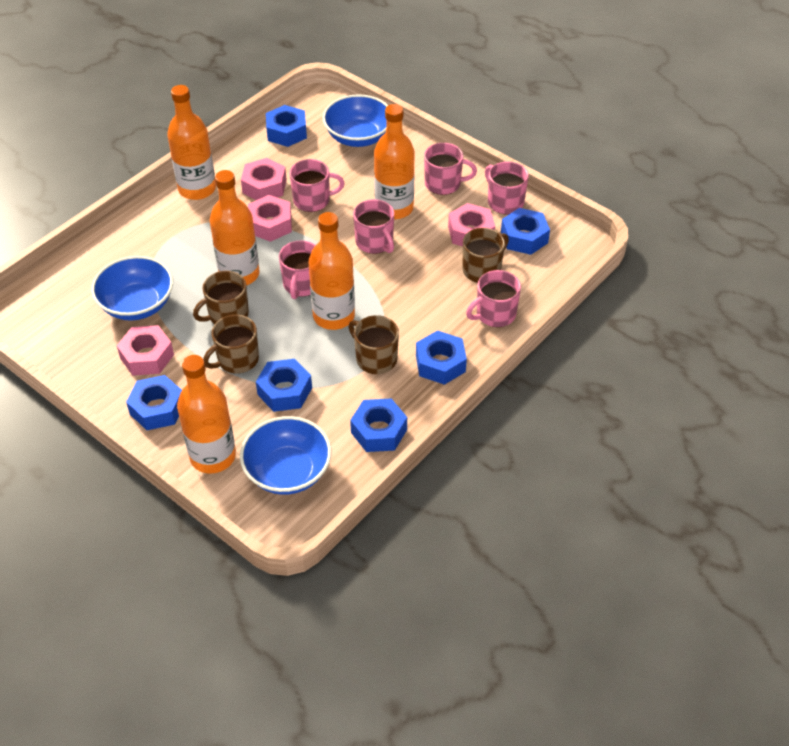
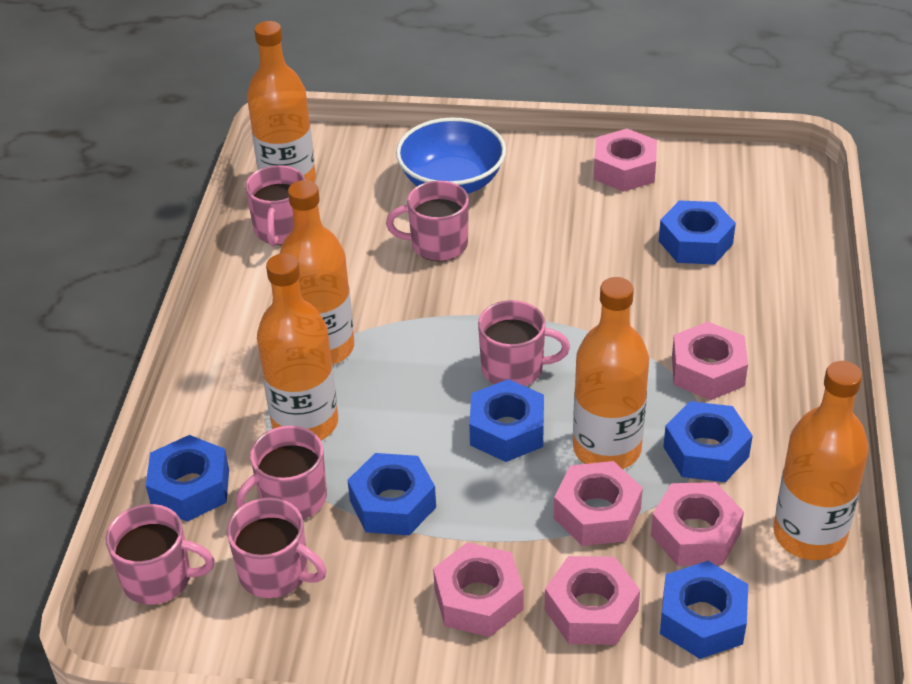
blue bowl: 3 -> 1
brown mug: 4 -> 0
pink nut: 4 -> 6

